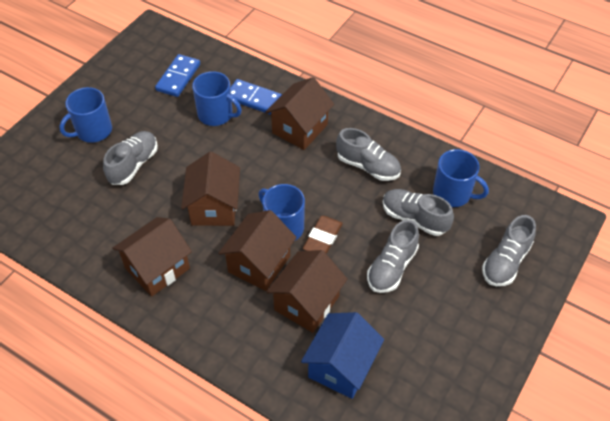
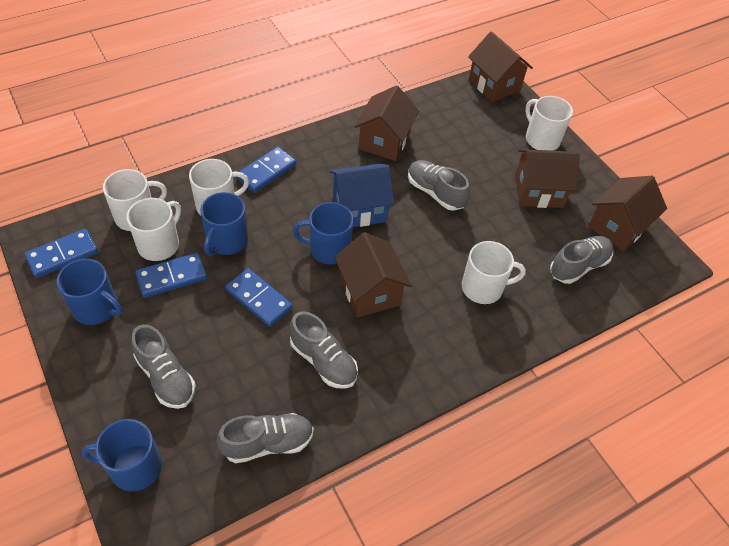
blue domino: 2 -> 4
brown eraser: 1 -> 0
white mug: 0 -> 5

